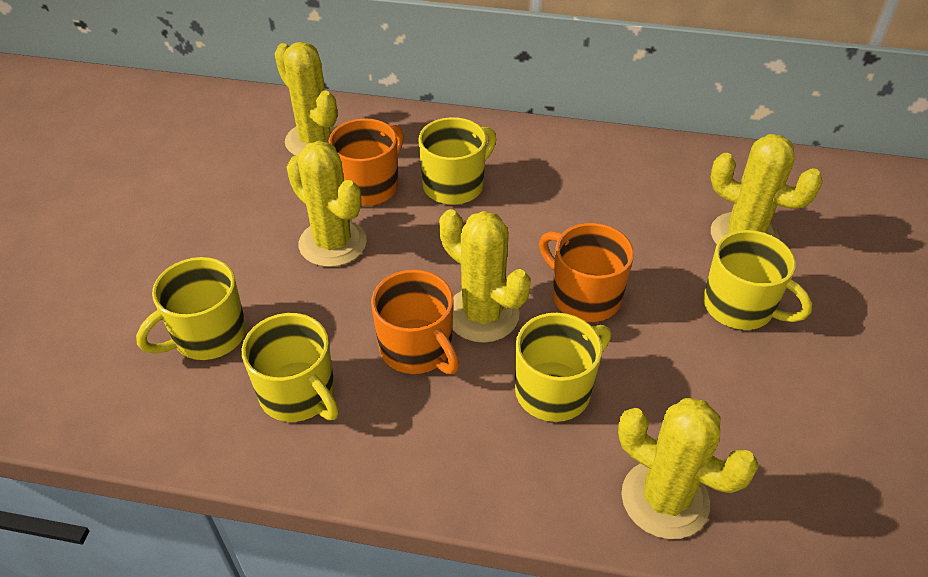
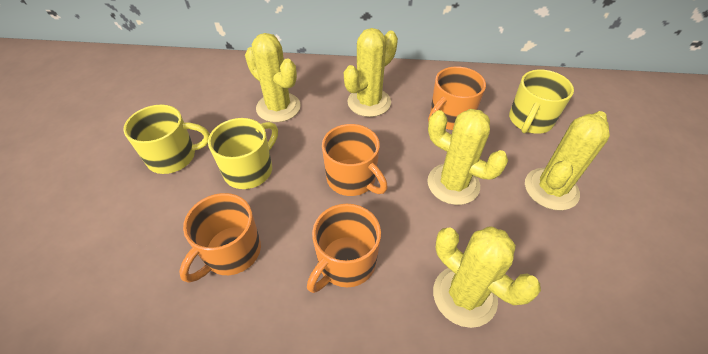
orange mug: 3 -> 4
yellow mug: 5 -> 3

